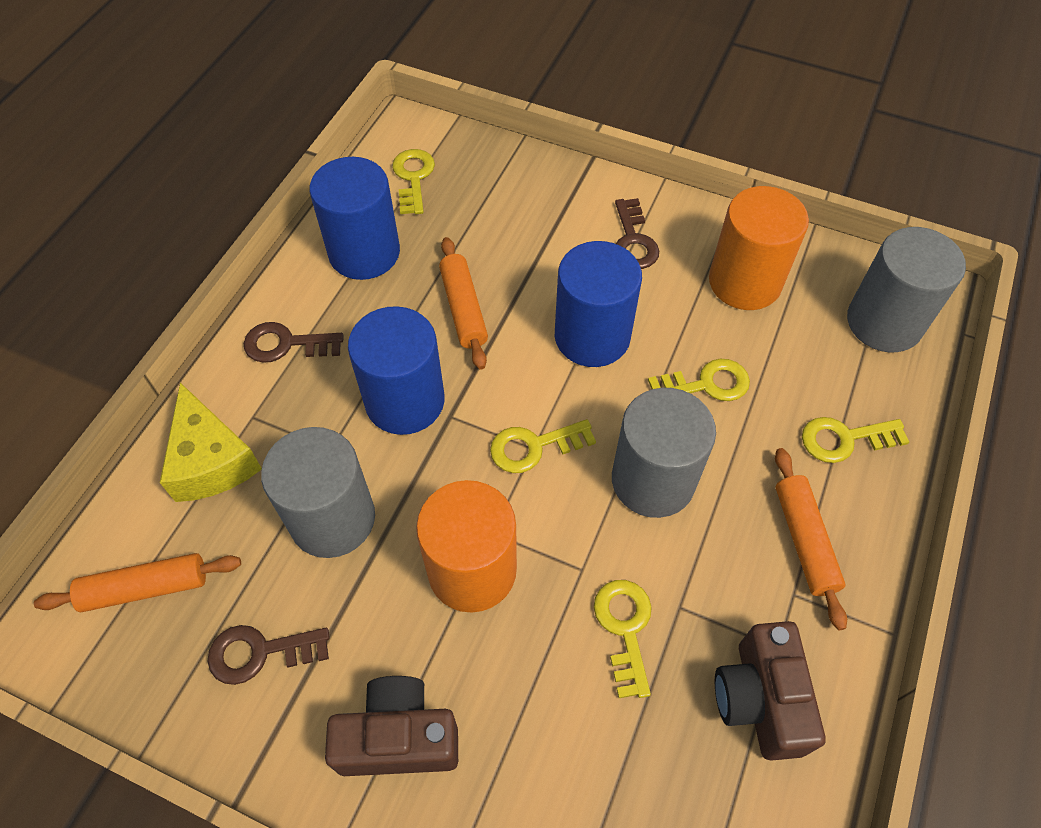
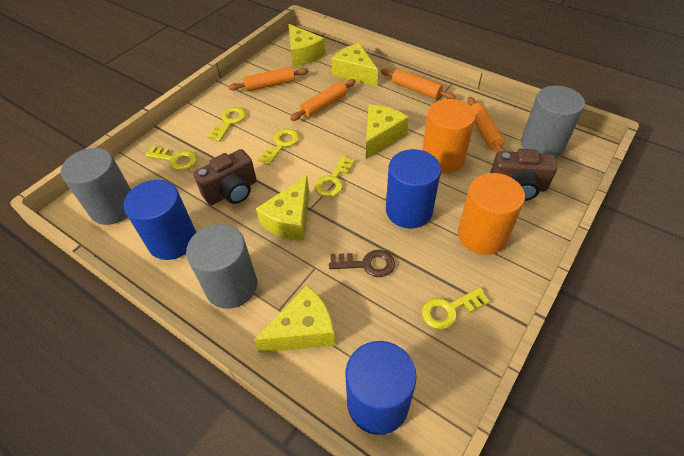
brown key: 3 -> 1
orange rolling pin: 3 -> 4
yellow cheese: 1 -> 5

